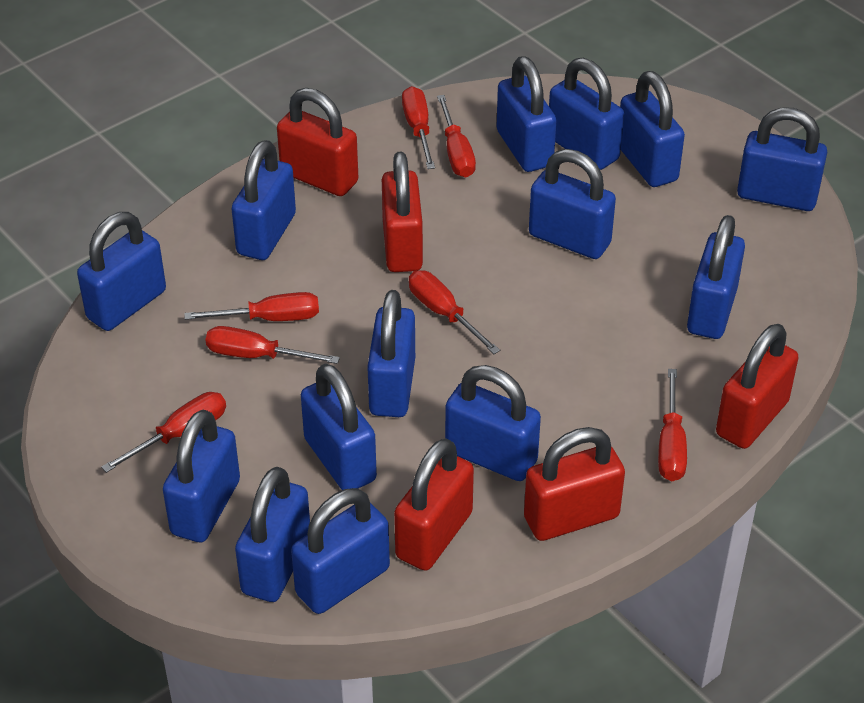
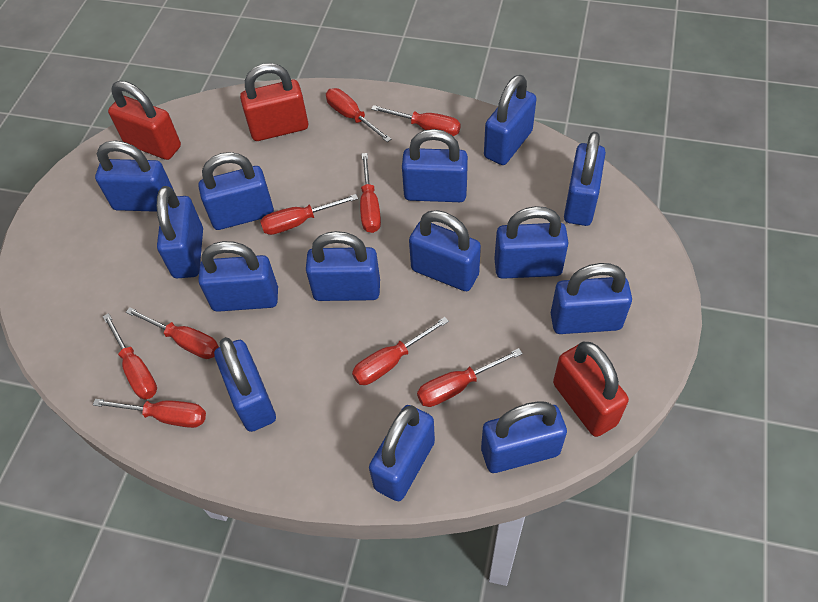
red padlock: 5 -> 3
red screwdriver: 7 -> 9

